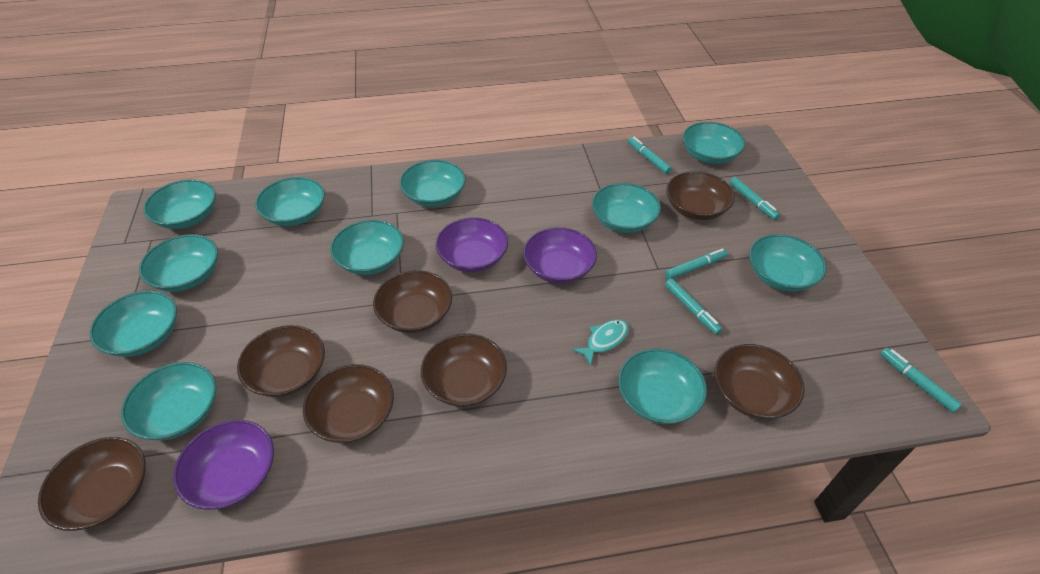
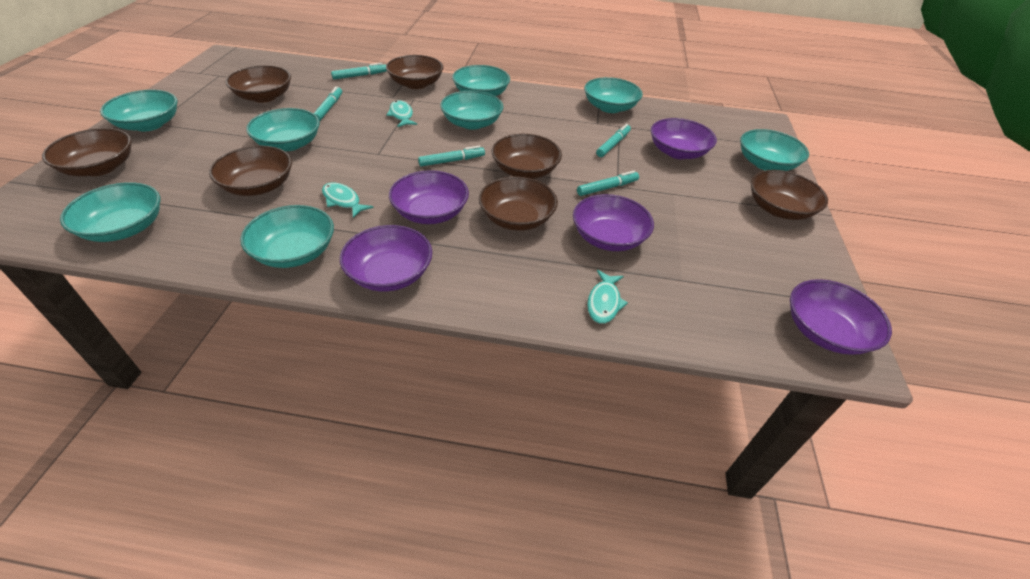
purple bowl: 3 -> 5
turquoise bowl: 11 -> 8
turquoise fish: 1 -> 3

